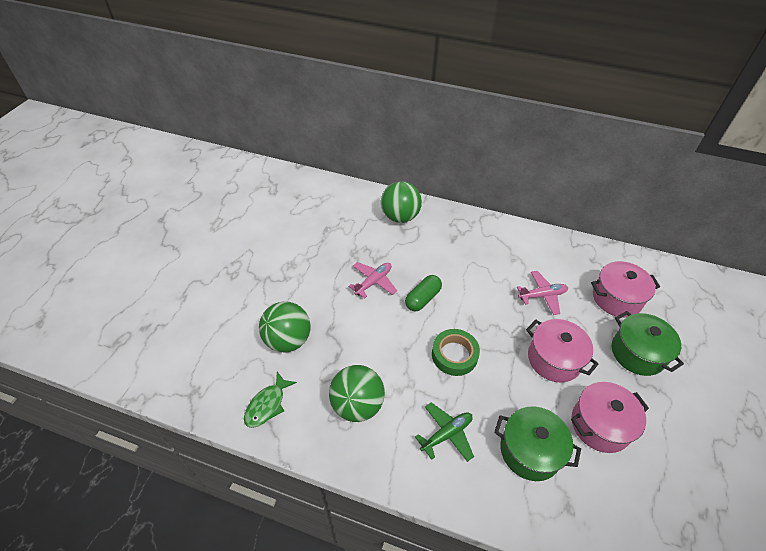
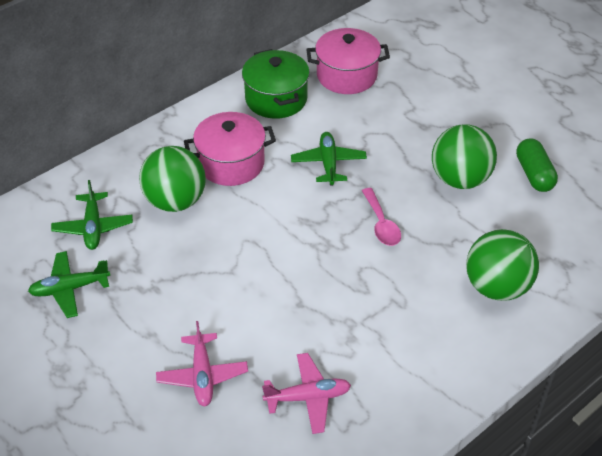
green fish: 1 -> 0
green plane: 1 -> 3
green pot: 2 -> 1
green tape: 1 -> 0
pink pot: 3 -> 2
pink spoon: 0 -> 1

